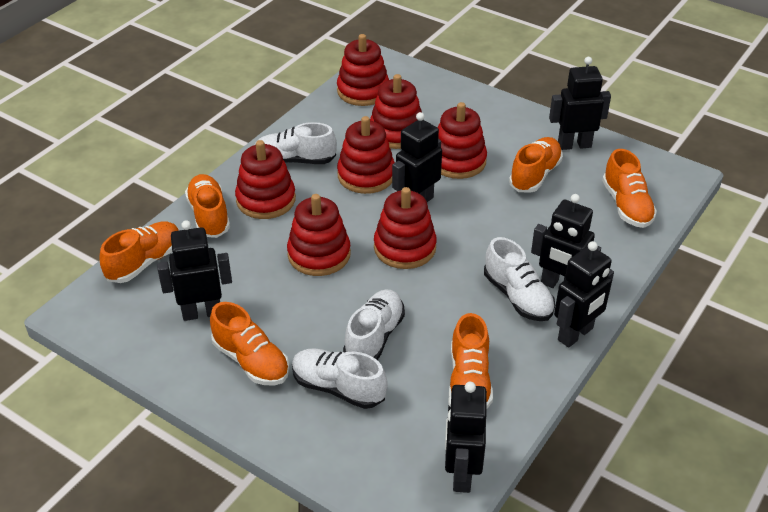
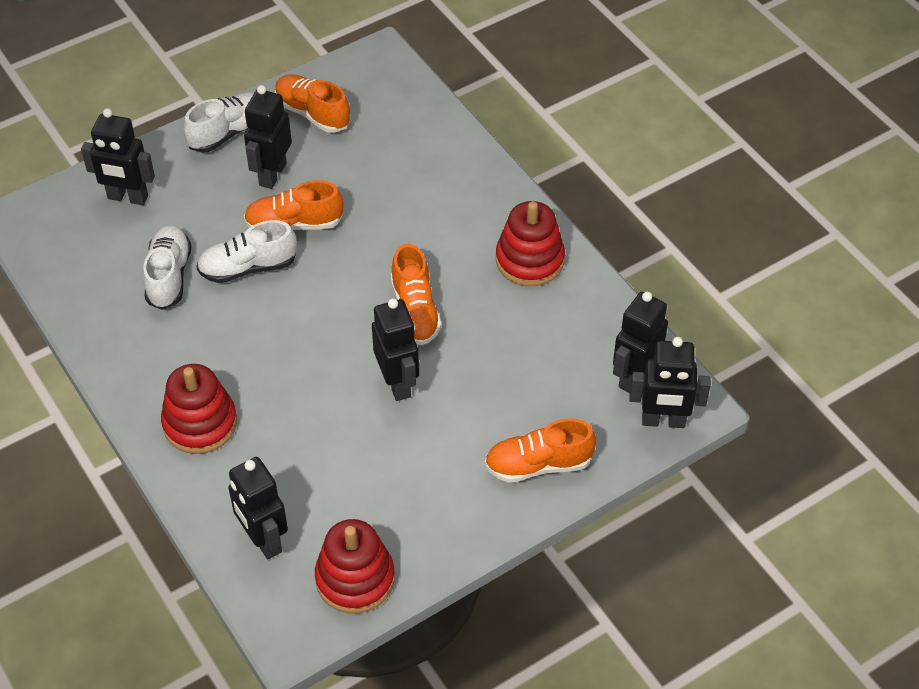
orange shoe: 6 -> 4
red stacking toy: 7 -> 3
white shoe: 4 -> 3

